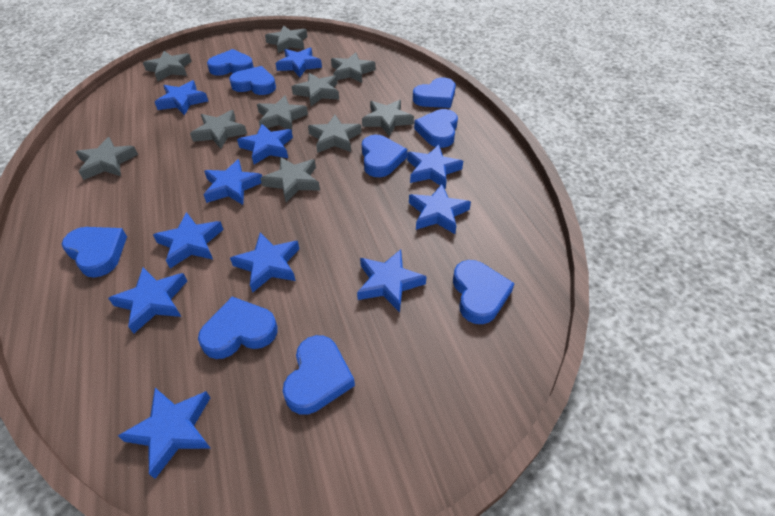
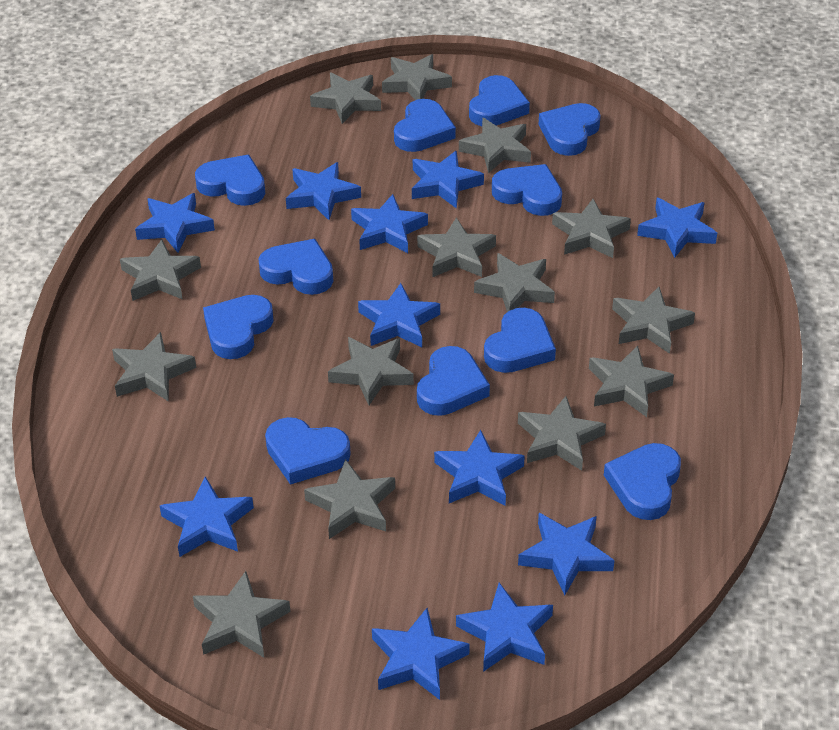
blue heart: 9 -> 11
grey star: 10 -> 14

